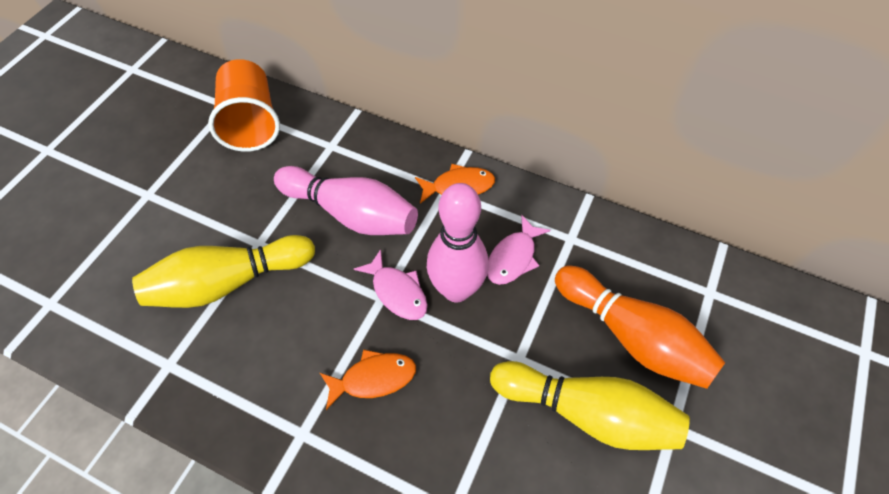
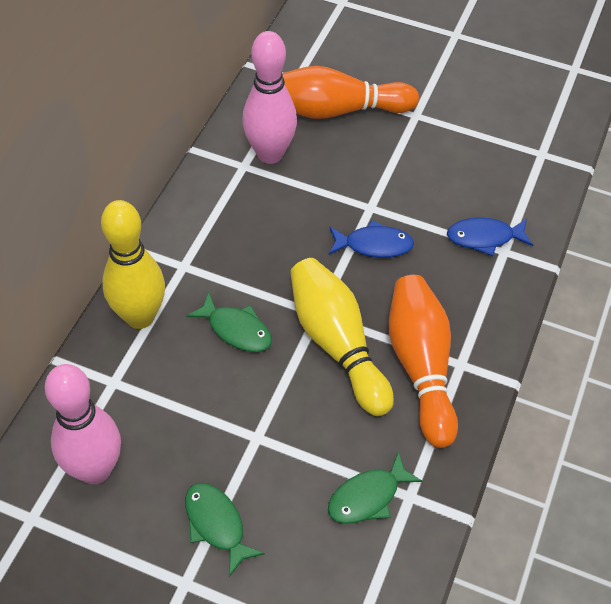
blue fish: 0 -> 2
green fish: 0 -> 3
orange bowling pin: 1 -> 2
orange cup: 1 -> 0
orange fish: 2 -> 0
pink fish: 2 -> 0

